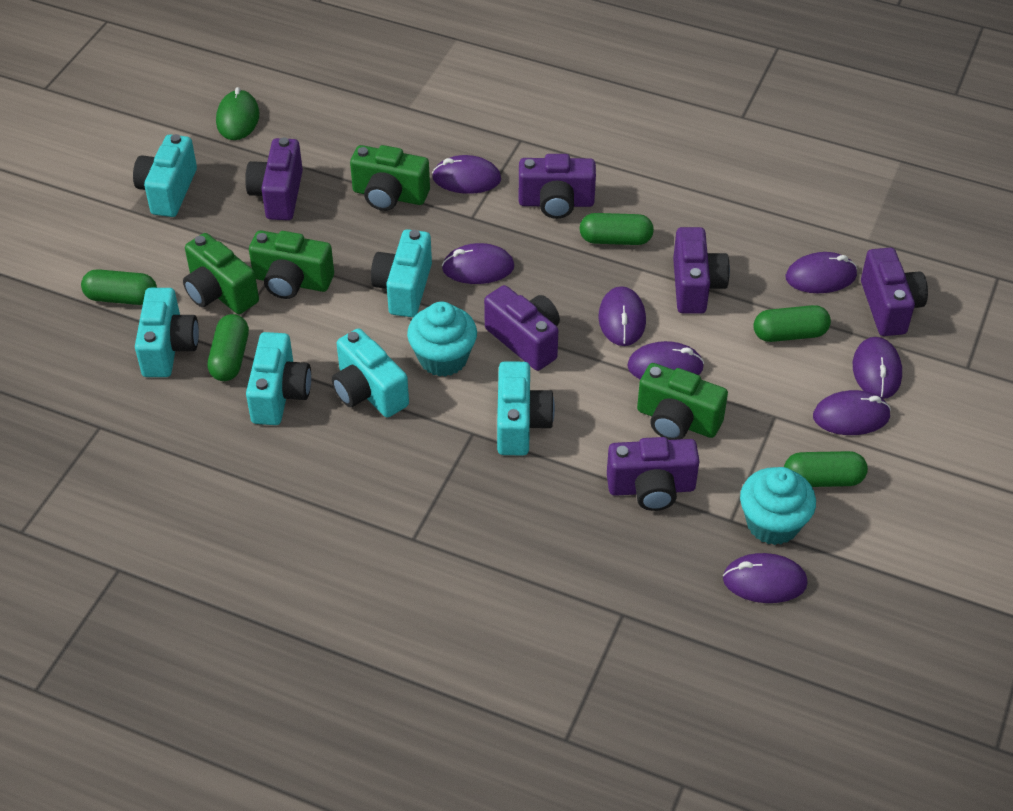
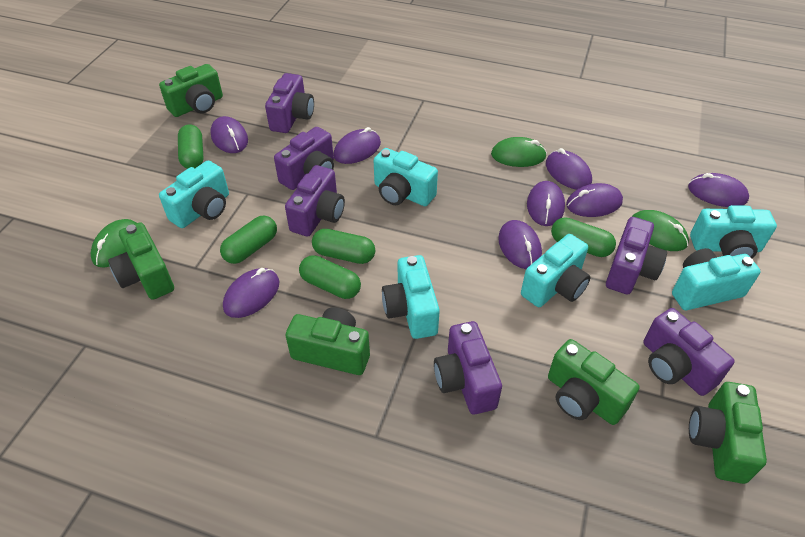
green camera: 4 -> 5
green mouse: 1 -> 3
turquoise cupcake: 2 -> 0

